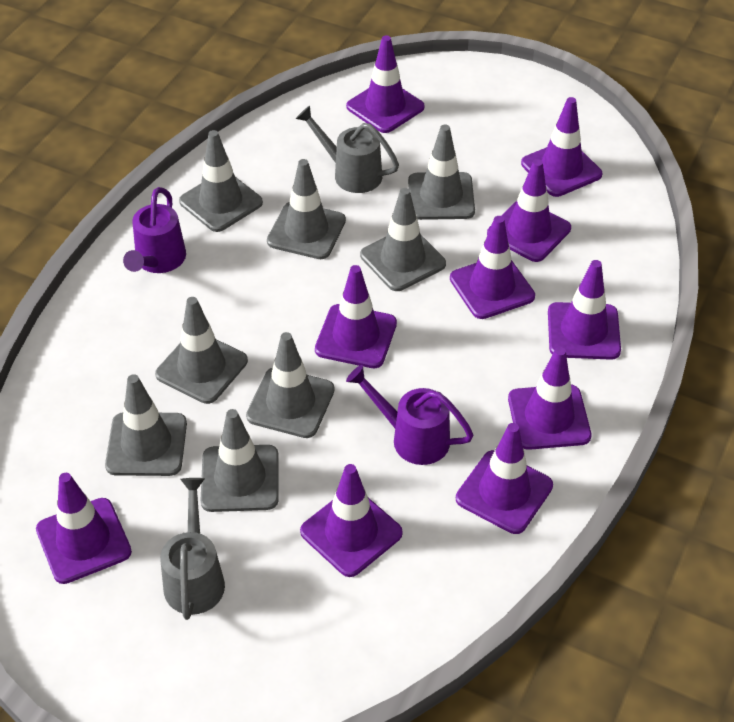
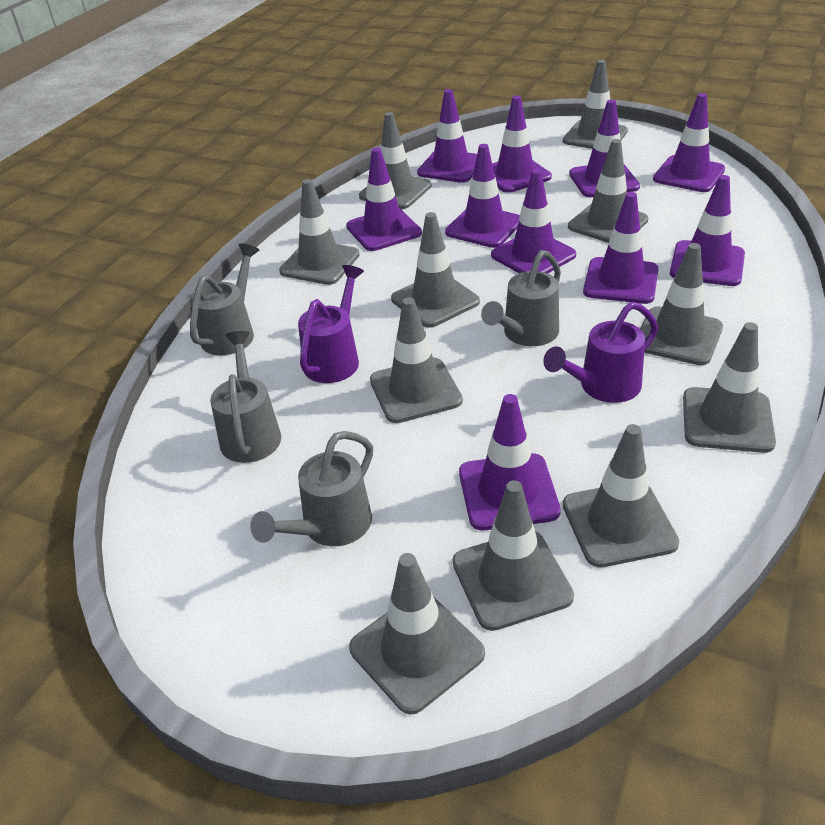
grey traffic cone: 8 -> 11
grey watering can: 2 -> 4

